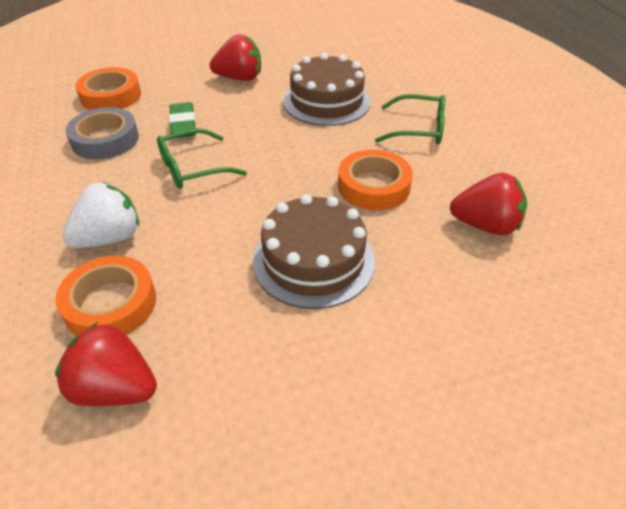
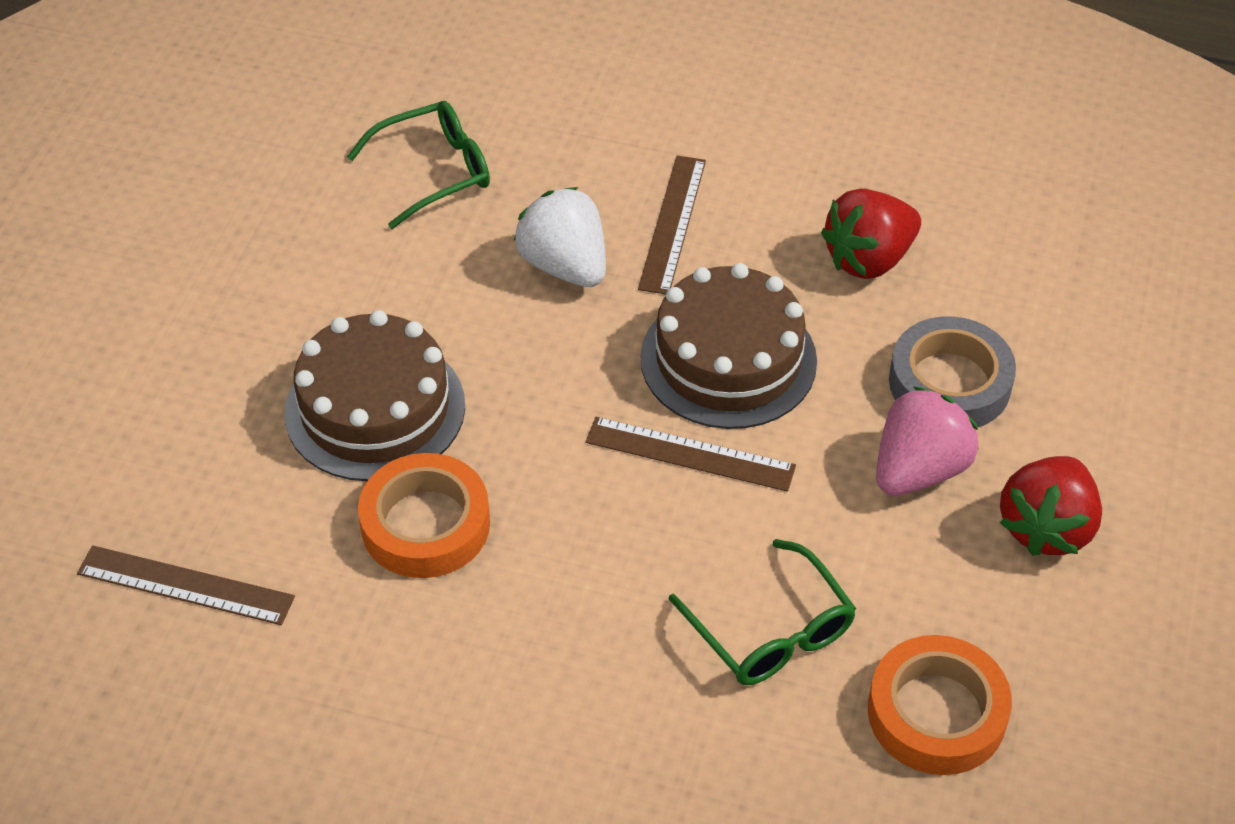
brown ruler: 0 -> 3
green eraser: 1 -> 0
orange tape: 3 -> 2
pink strawberry: 0 -> 1
red strawberry: 3 -> 2

